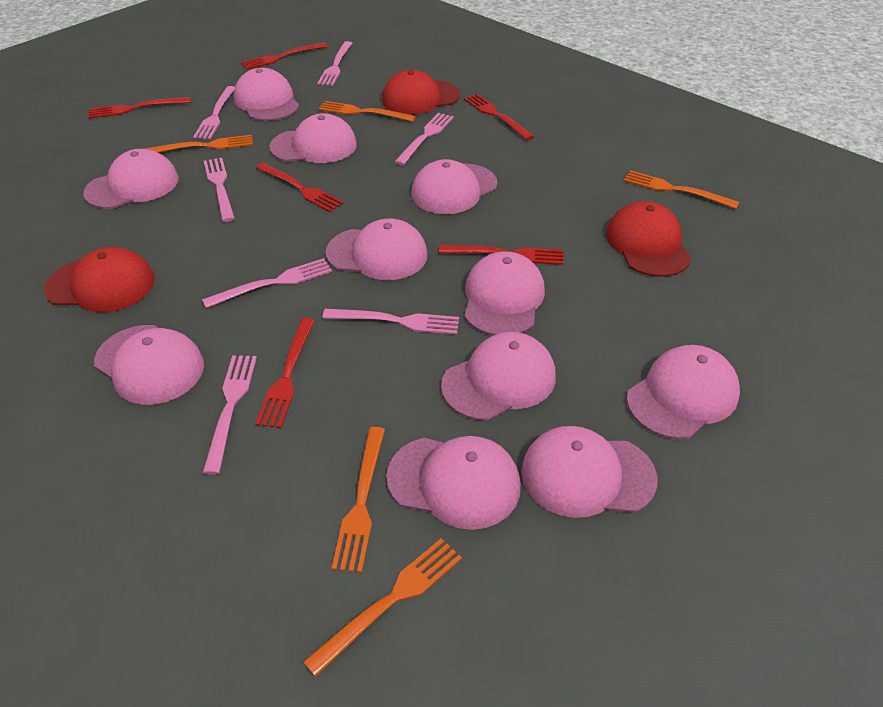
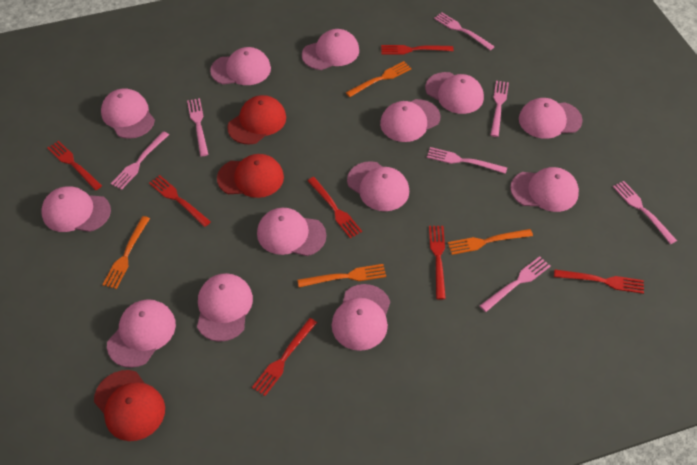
orange fork: 5 -> 4
pink cap: 11 -> 13
red fork: 6 -> 7

